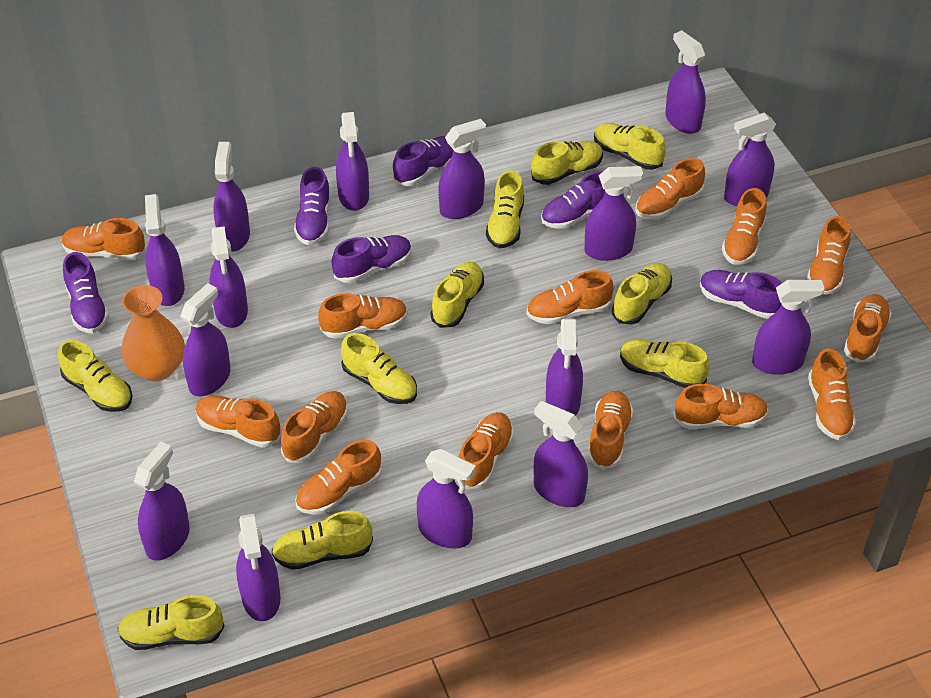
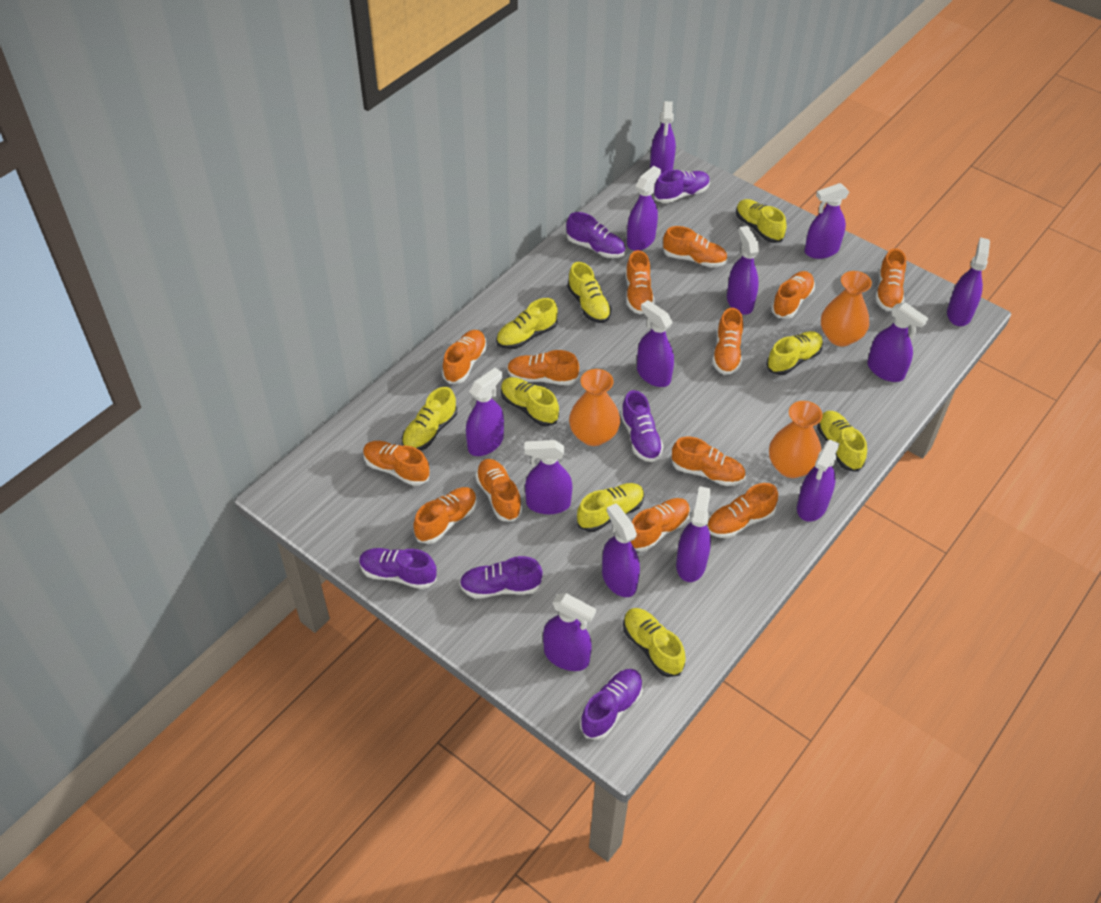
orange shoe: 14 -> 13
orange vase: 1 -> 3
purple spray bottle: 15 -> 13
yellow shoe: 10 -> 9

